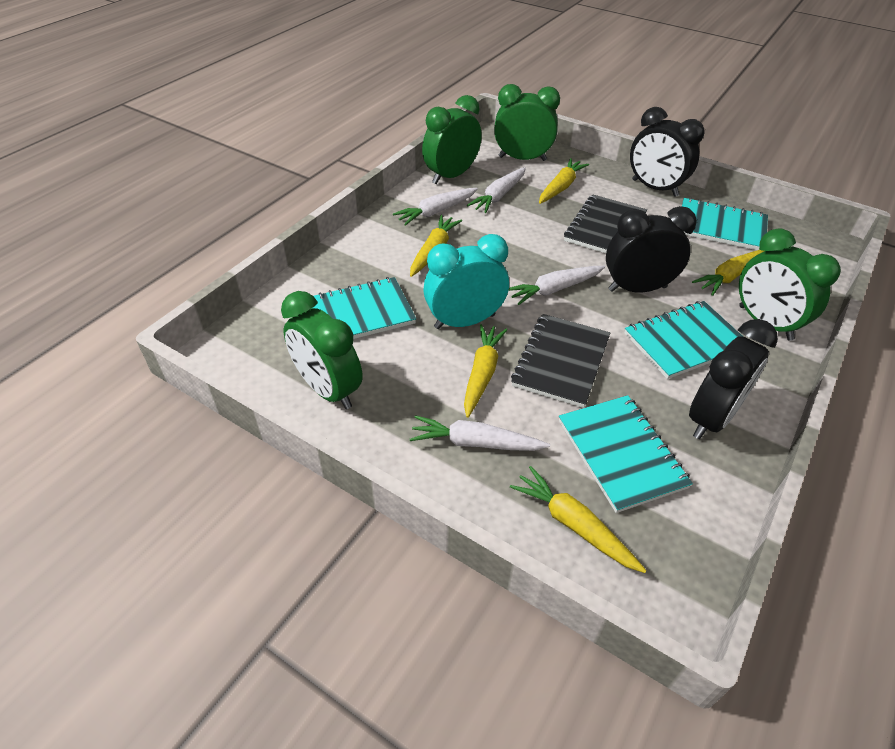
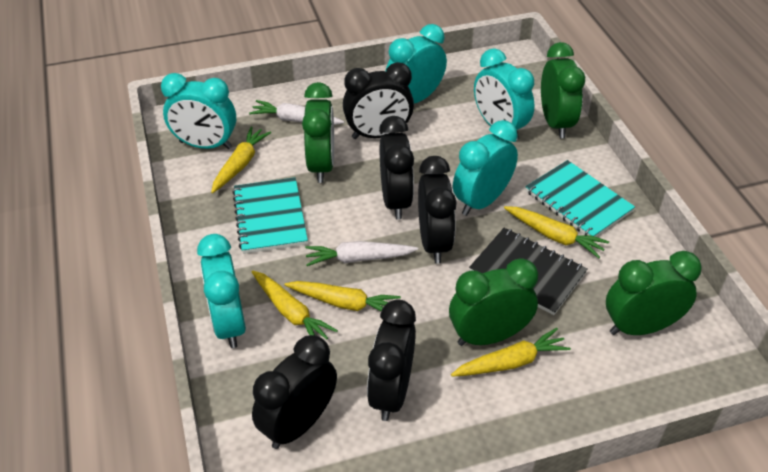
black clock: 3 -> 5
black notebook: 2 -> 1
turquoise clock: 1 -> 5
turquoise notebook: 4 -> 2
white carrot: 4 -> 2

